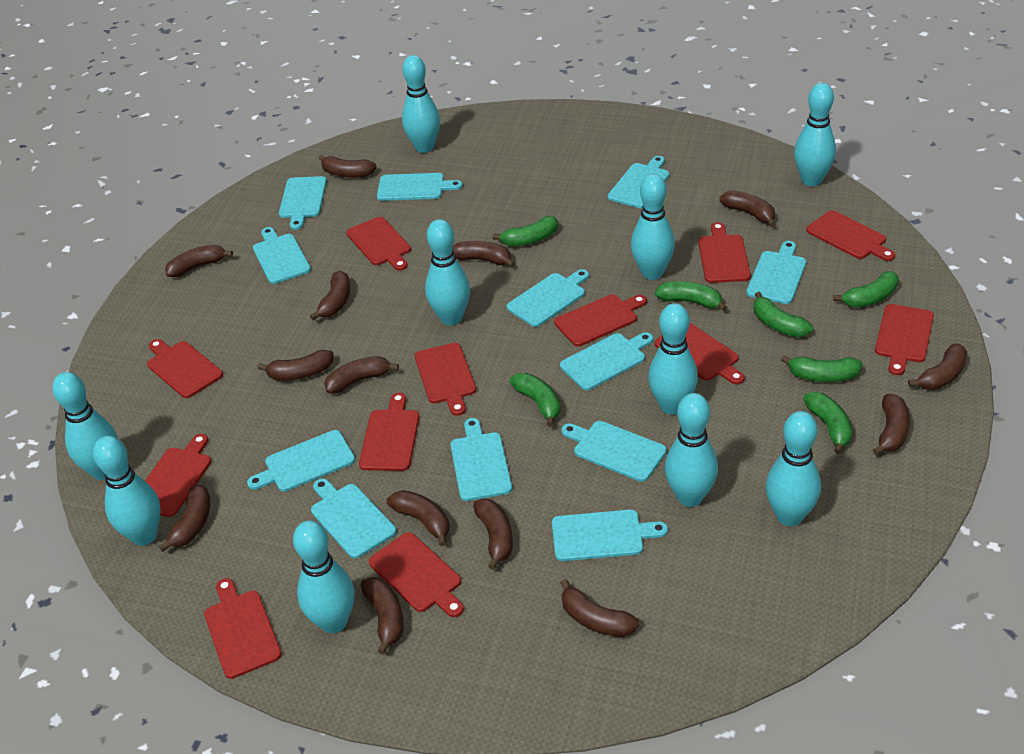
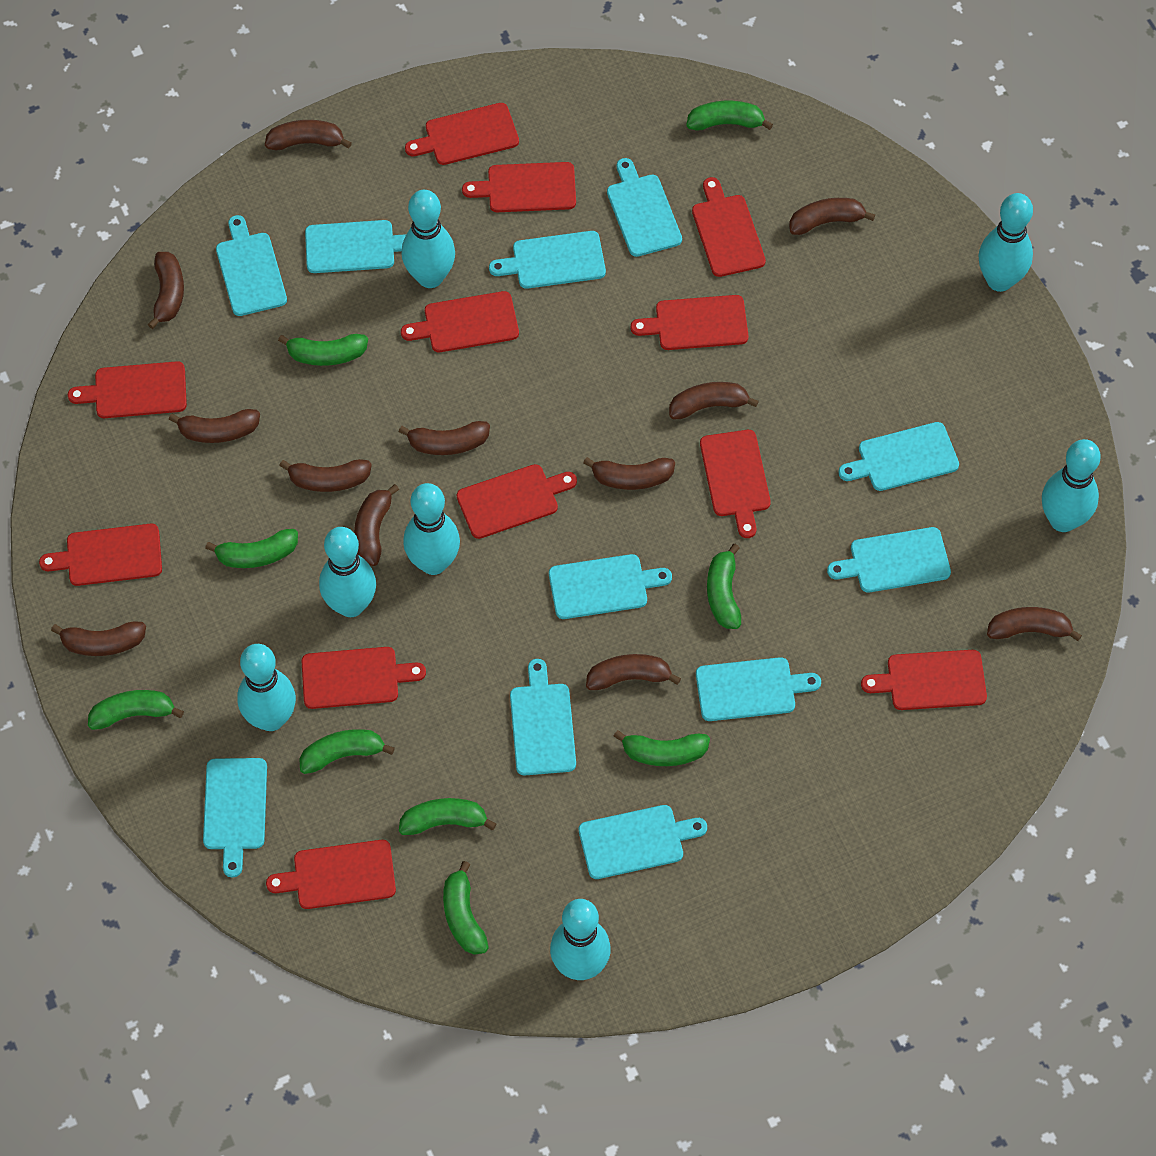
brown banana: 14 -> 12
green banana: 7 -> 9
turquoise bowling pin: 10 -> 7
turquoise cutting board: 12 -> 11

